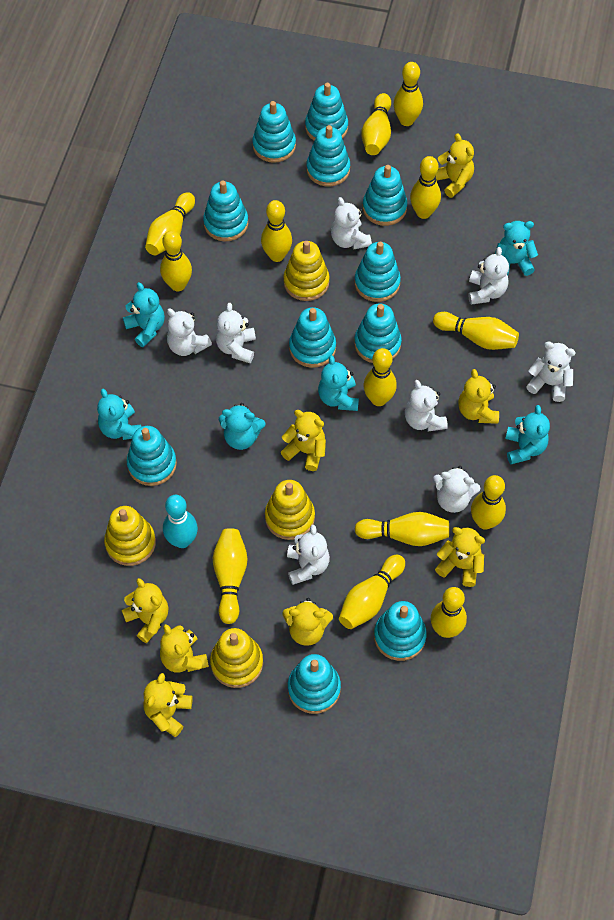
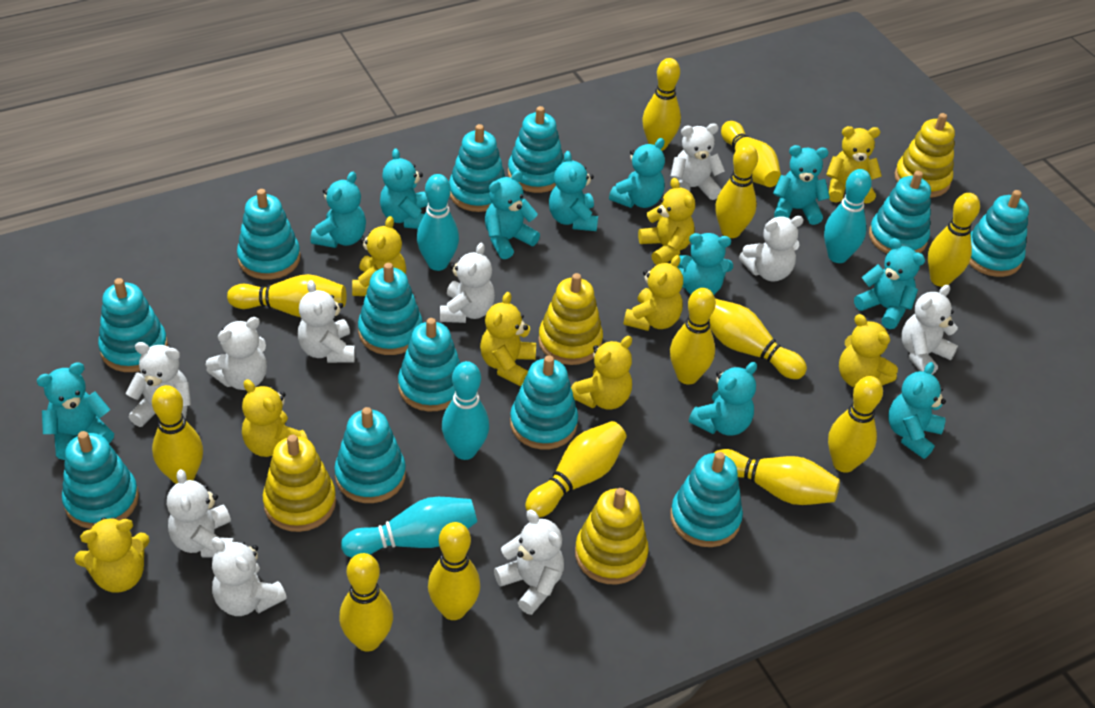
turquoise bowling pin: 1 -> 4
turquoise stacking toy: 11 -> 12
turquoise teddy bear: 6 -> 11
white teddy bear: 8 -> 10
yellow teddy bear: 8 -> 9

